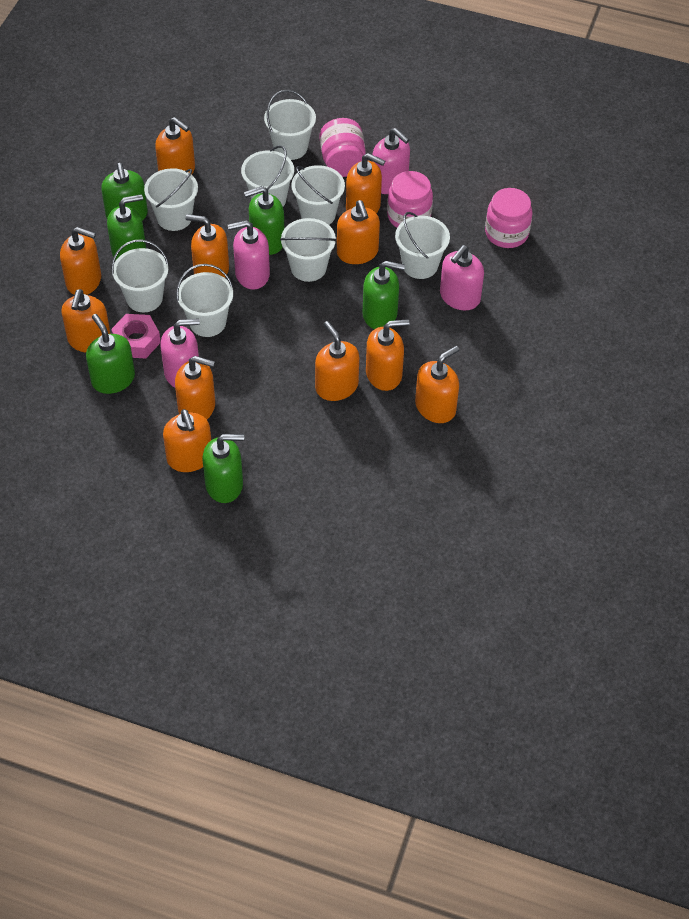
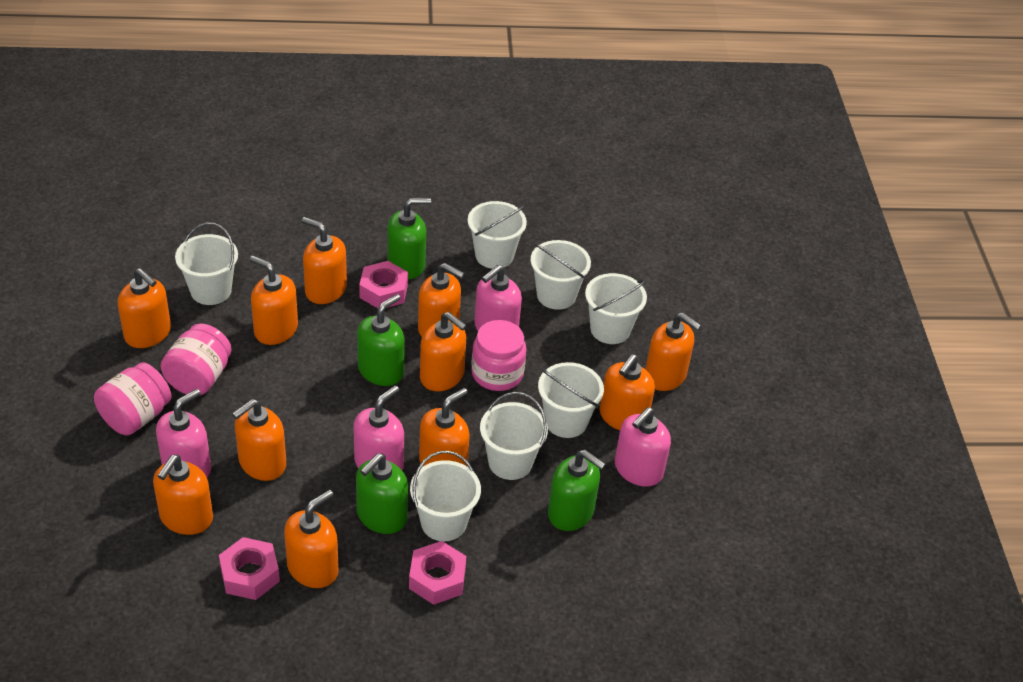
green soap dispenser: 6 -> 4
pink nut: 1 -> 3
white bucket: 8 -> 7

